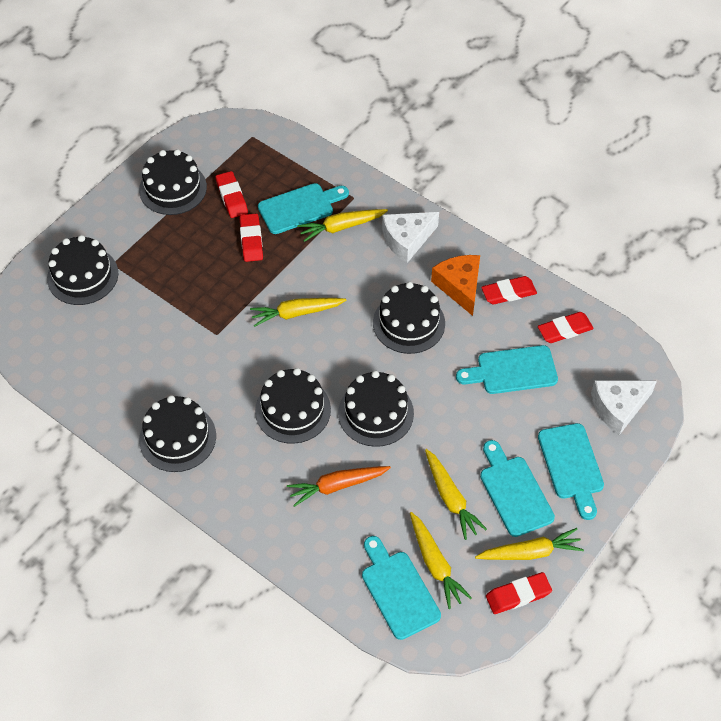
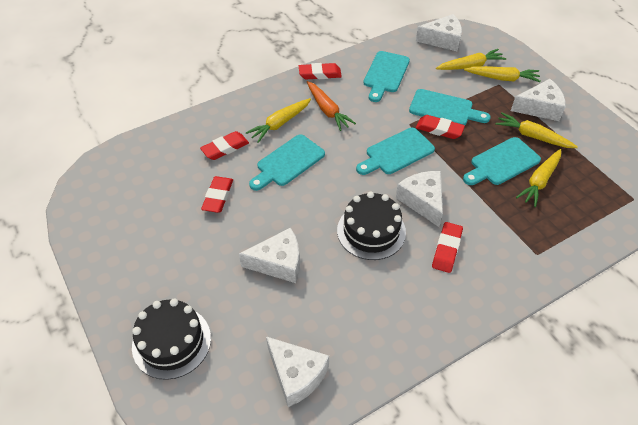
black cake: 6 -> 2
orange cheese: 1 -> 0
white cheese: 2 -> 5

